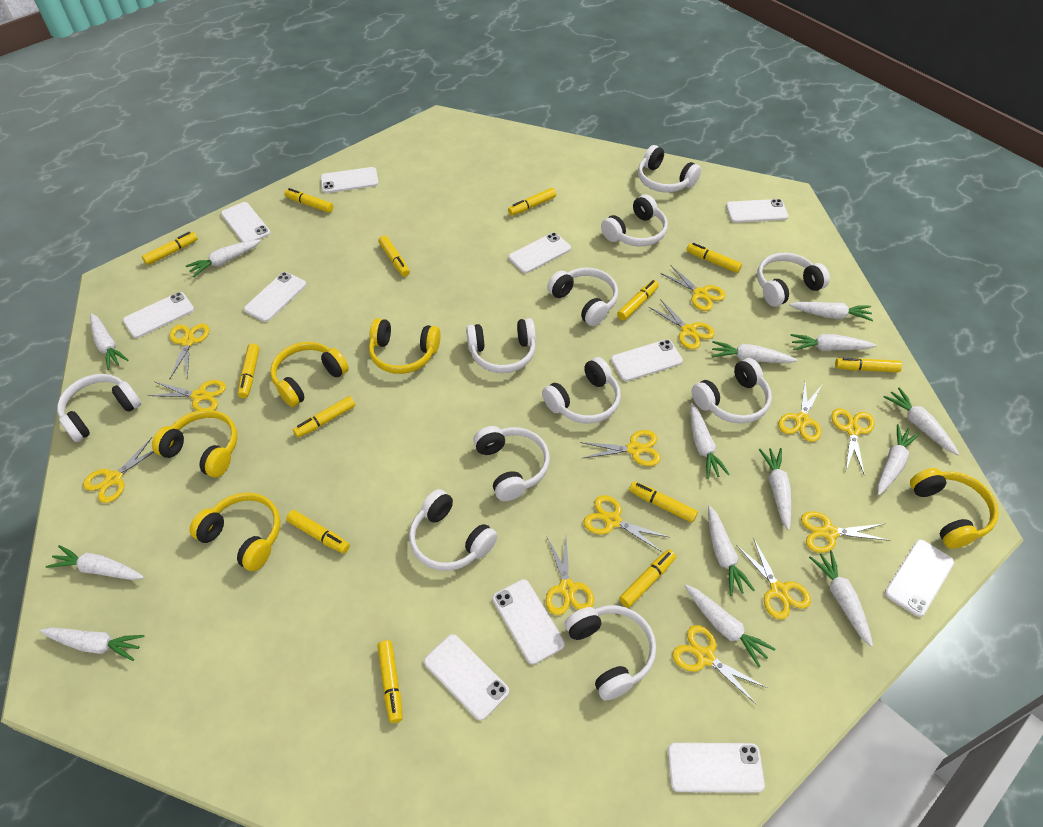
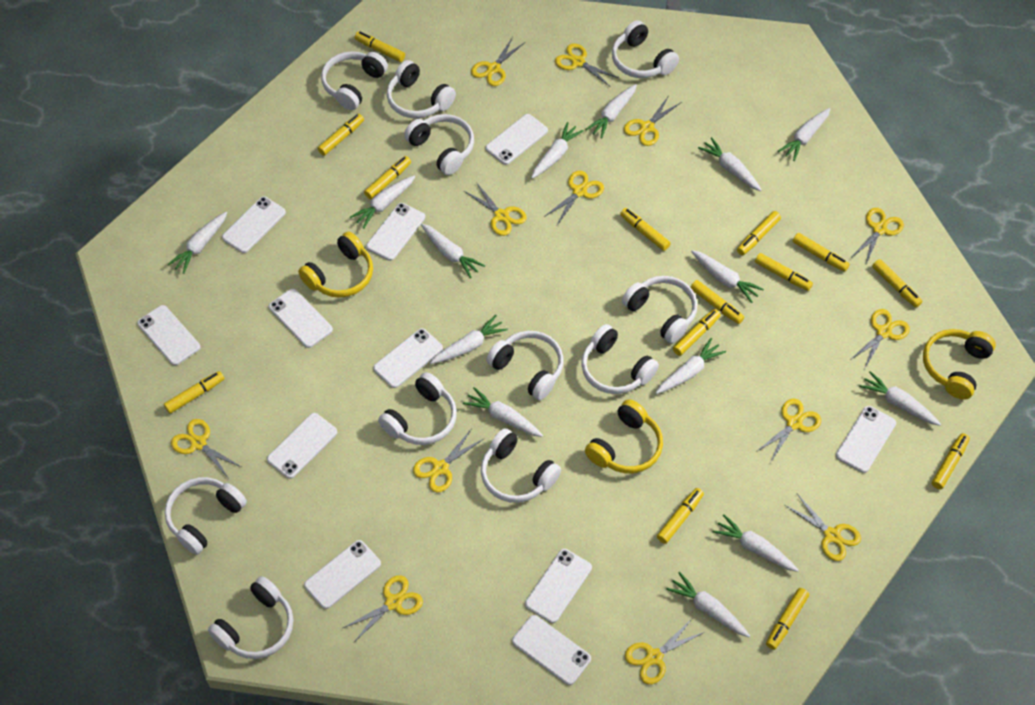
yellow headphones: 5 -> 3
yellow marker: 13 -> 14

